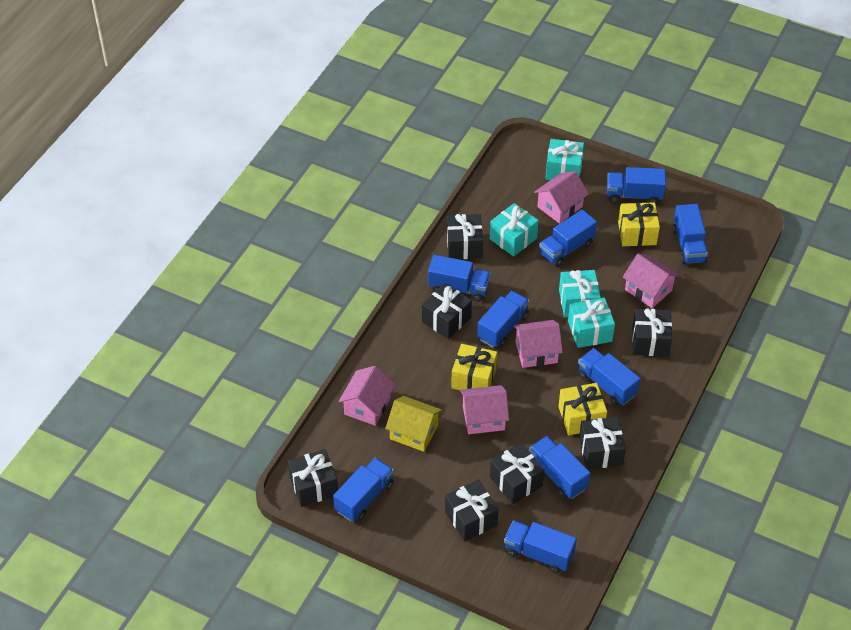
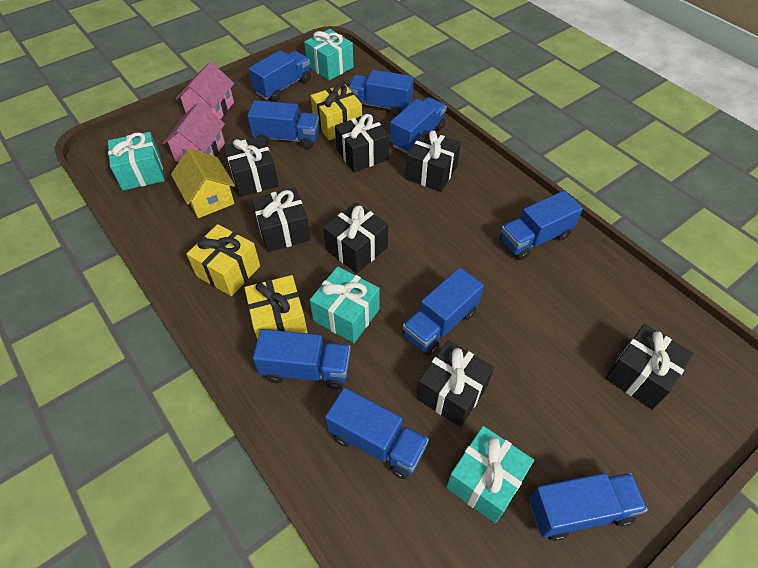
pink house: 5 -> 2

